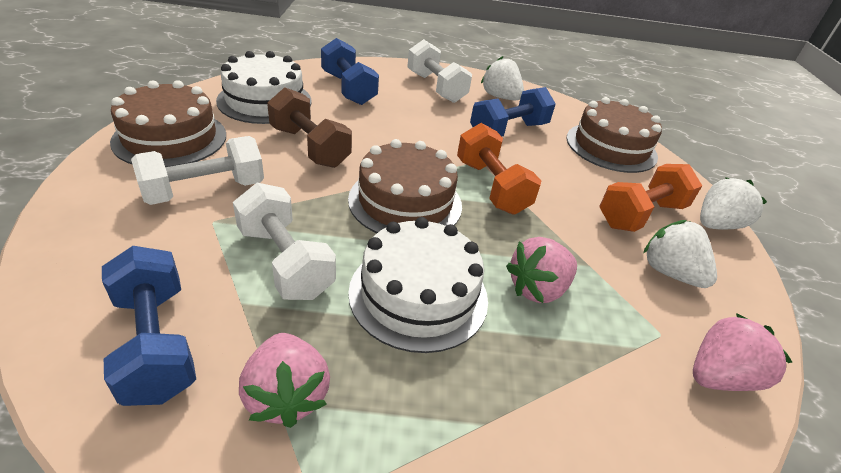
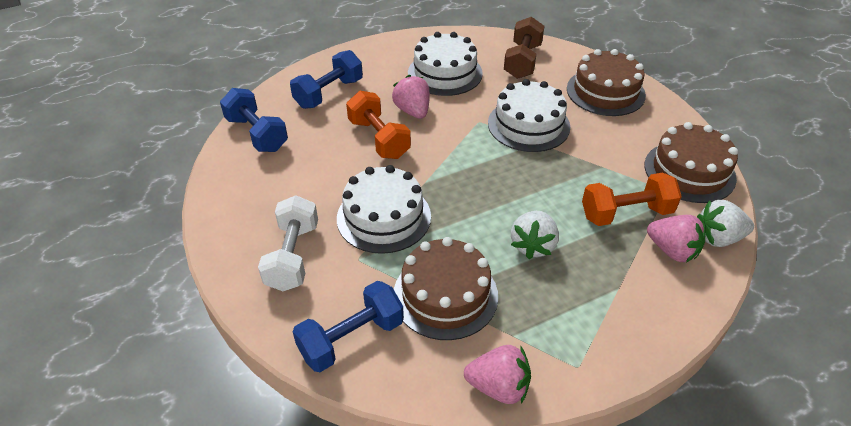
white cake: 2 -> 3
white dumbbell: 3 -> 1
white strawberry: 3 -> 2

